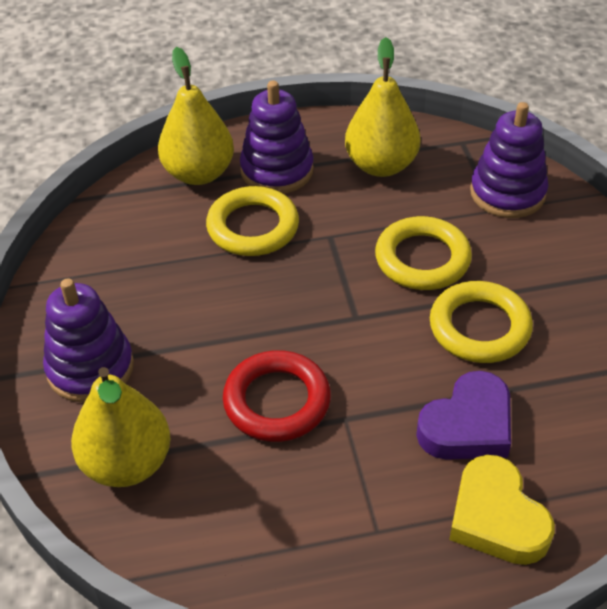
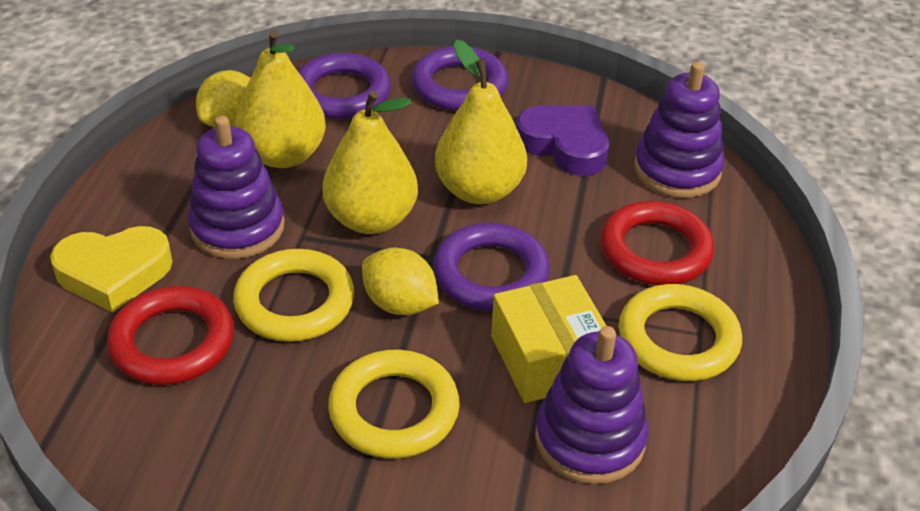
purple ring: 0 -> 3
red ring: 1 -> 2
yellow box: 0 -> 1
yellow lemon: 0 -> 2

